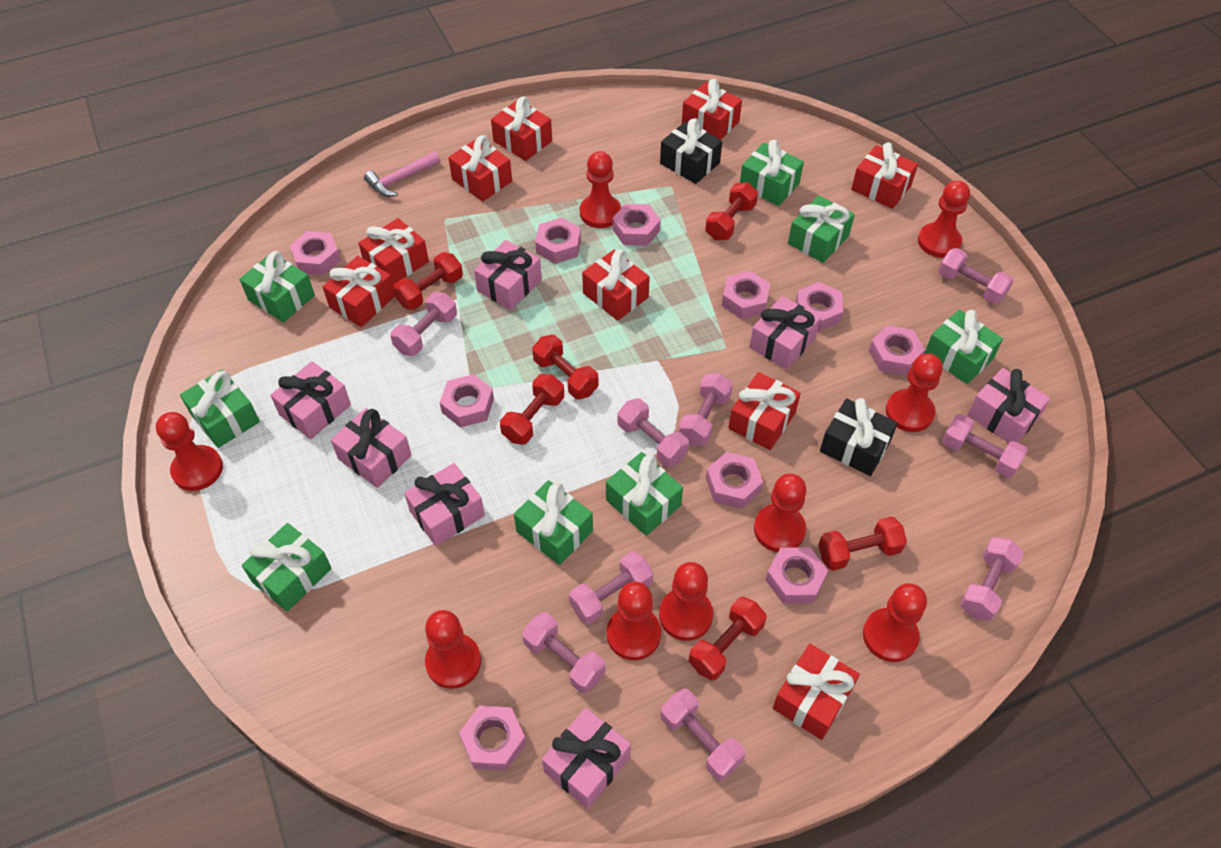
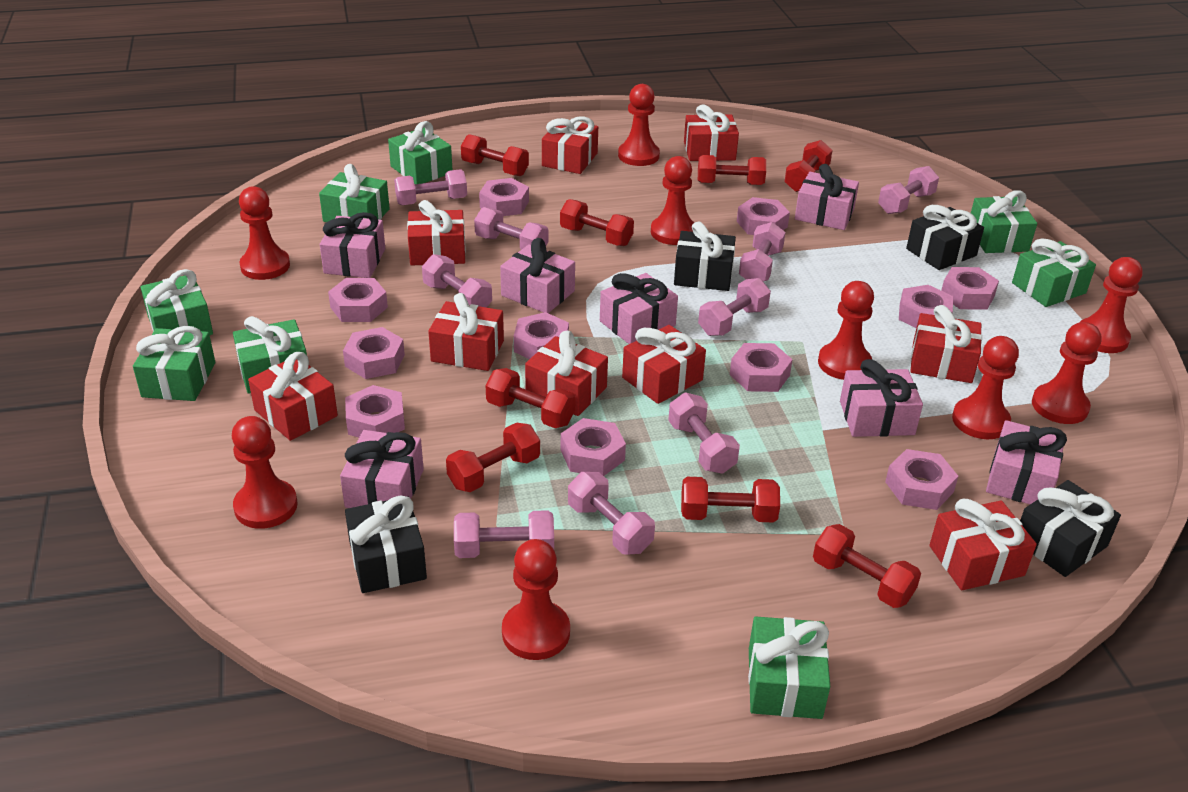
black gift: 2 -> 4
pink hammer: 1 -> 0
pink nut: 10 -> 11
red dumbbell: 6 -> 8

